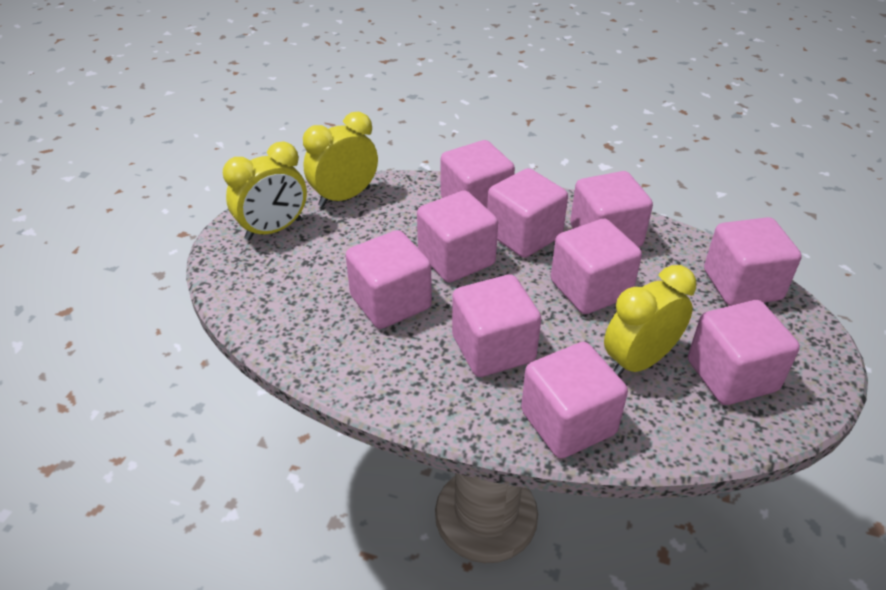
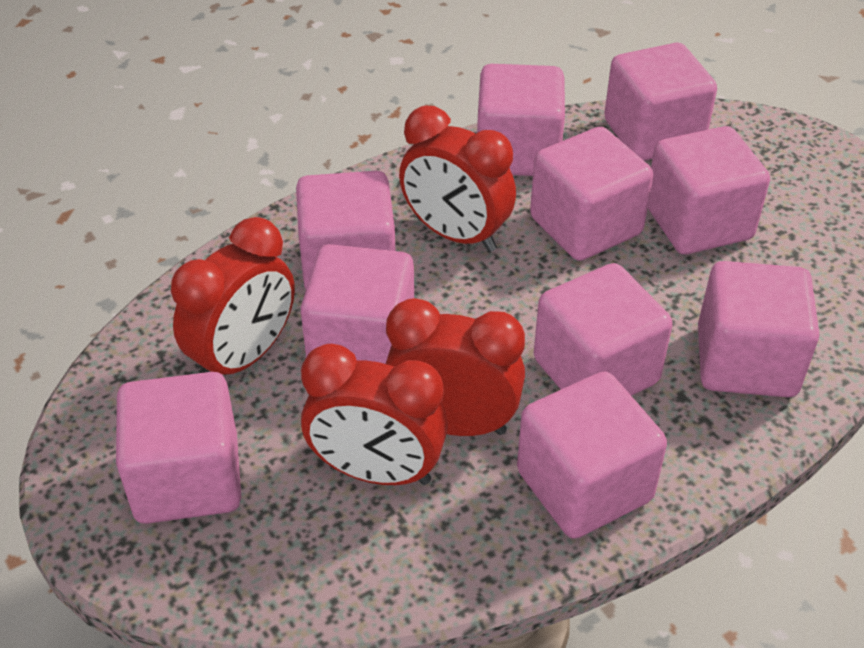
red clock: 0 -> 4
yellow clock: 3 -> 0

